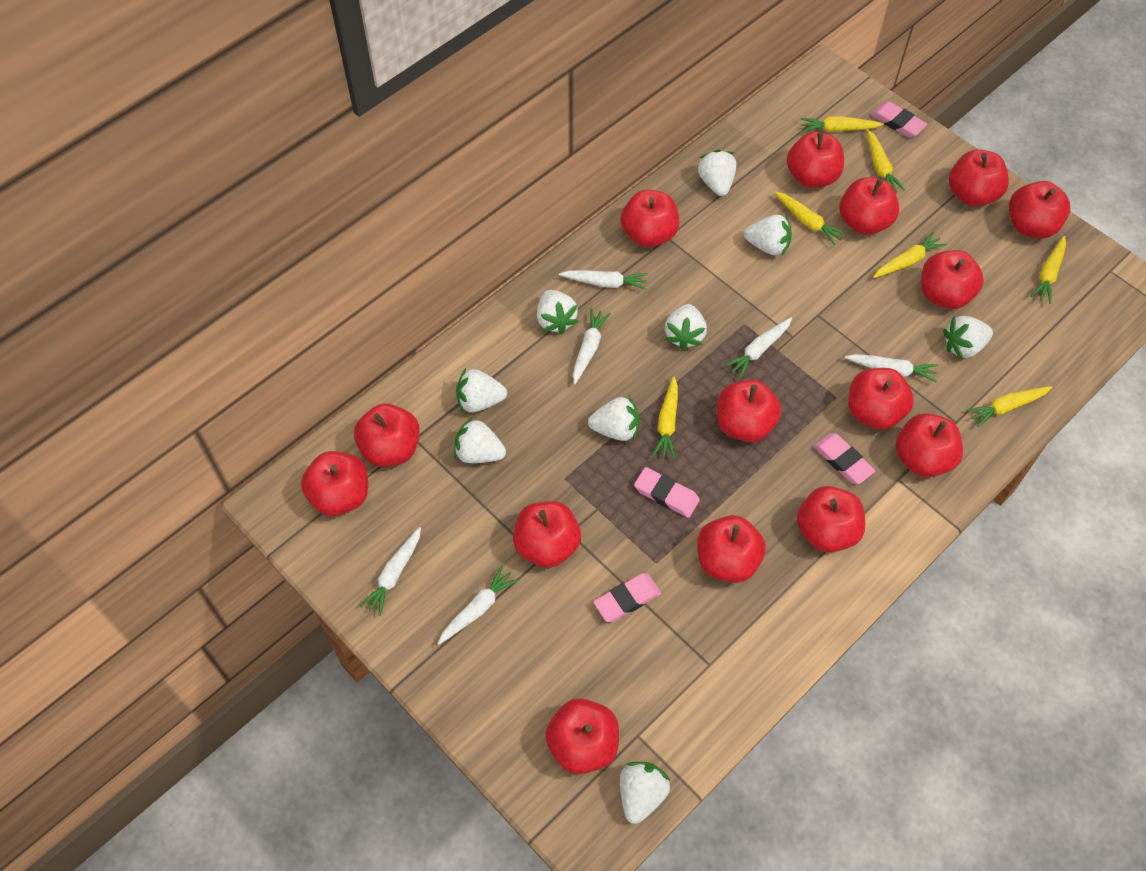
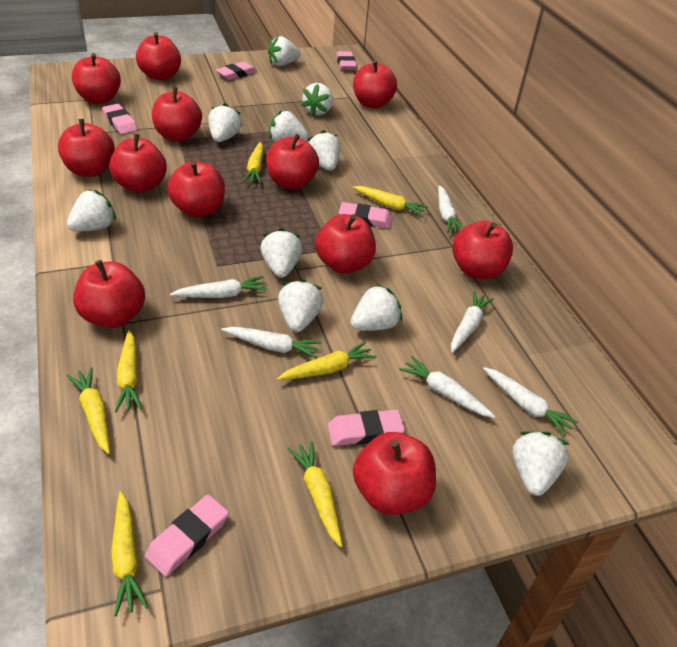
pink eraser: 4 -> 6
red apple: 15 -> 12
white strawberry: 9 -> 10

